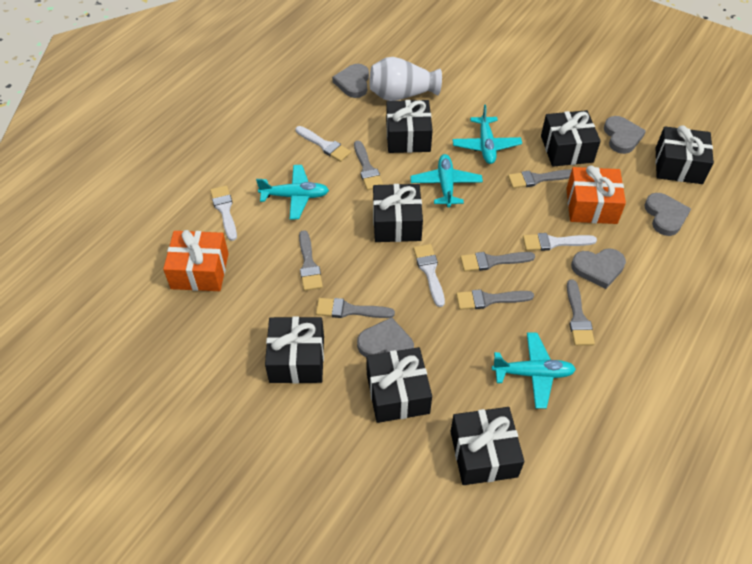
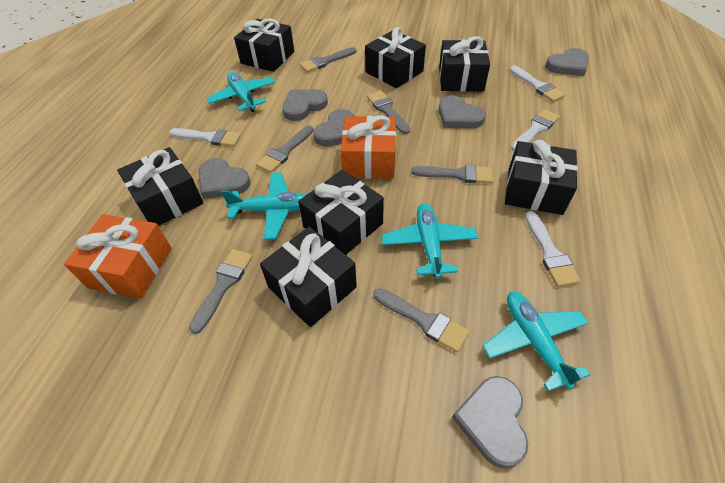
grey brush: 7 -> 6
grey heart: 5 -> 6
white vase: 1 -> 0

